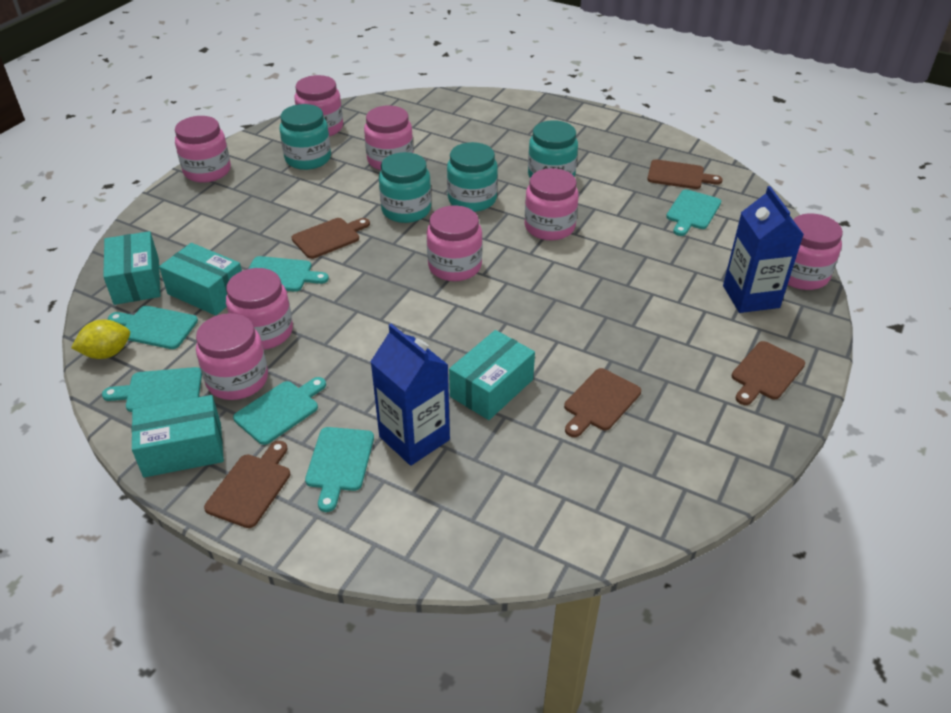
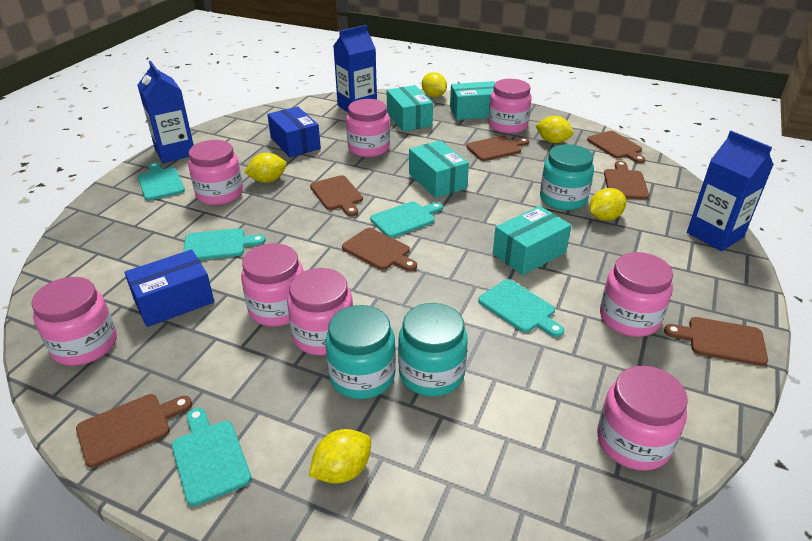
blue box: 0 -> 2
blue carton: 2 -> 3
brown cutting board: 5 -> 7
turquoise cutting board: 6 -> 5
turquoise jar: 4 -> 3
yellow lemon: 1 -> 5

